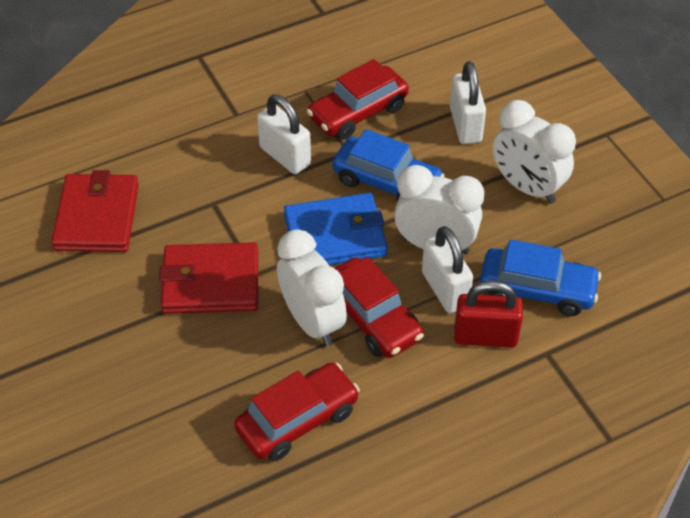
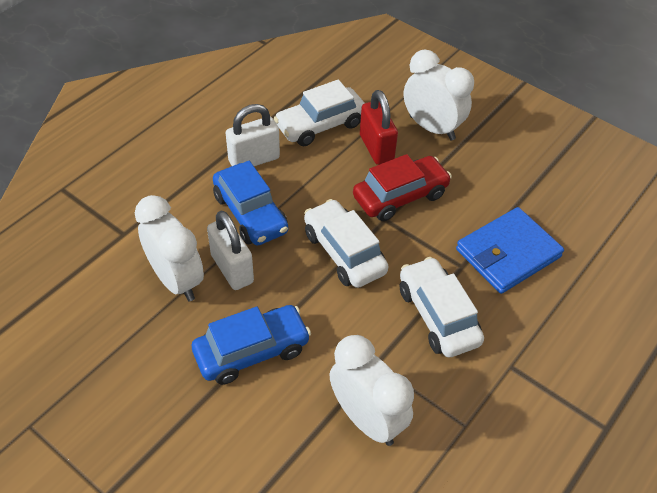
red car: 3 -> 1
red wallet: 2 -> 0
white car: 0 -> 3
white padlock: 3 -> 2

